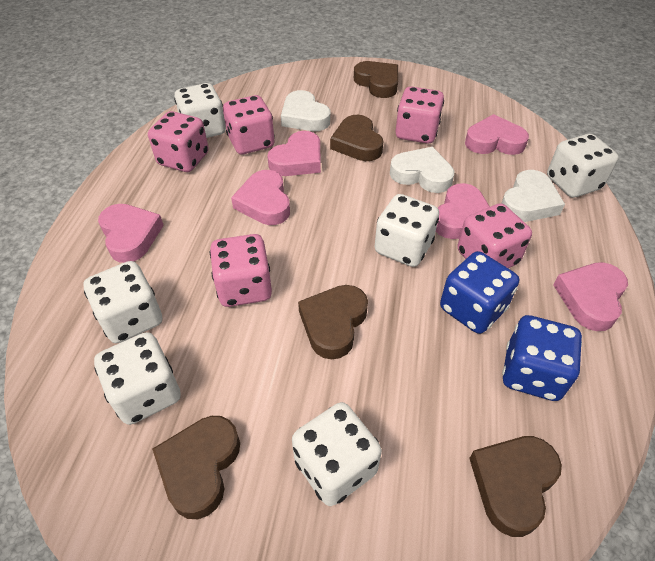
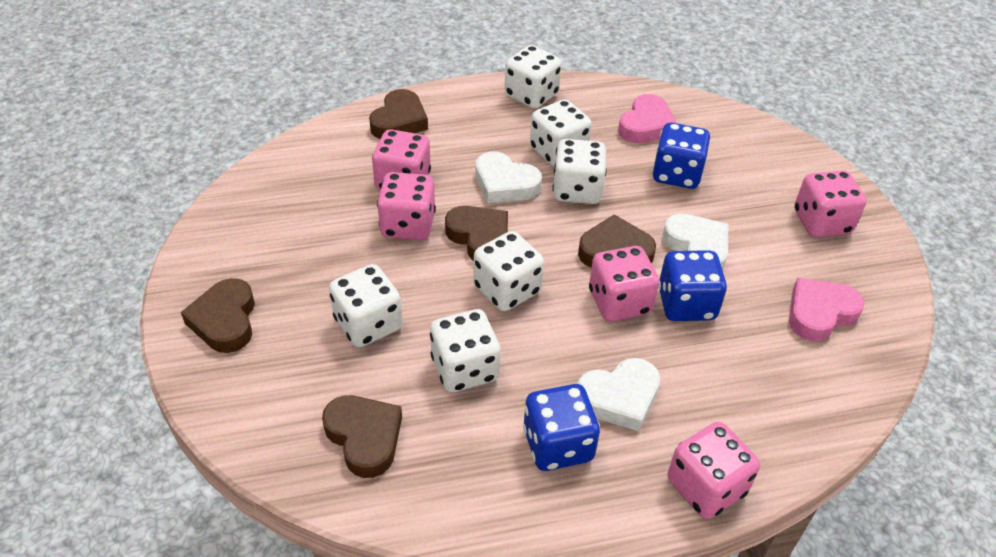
blue dice: 2 -> 3
pink heart: 6 -> 2

